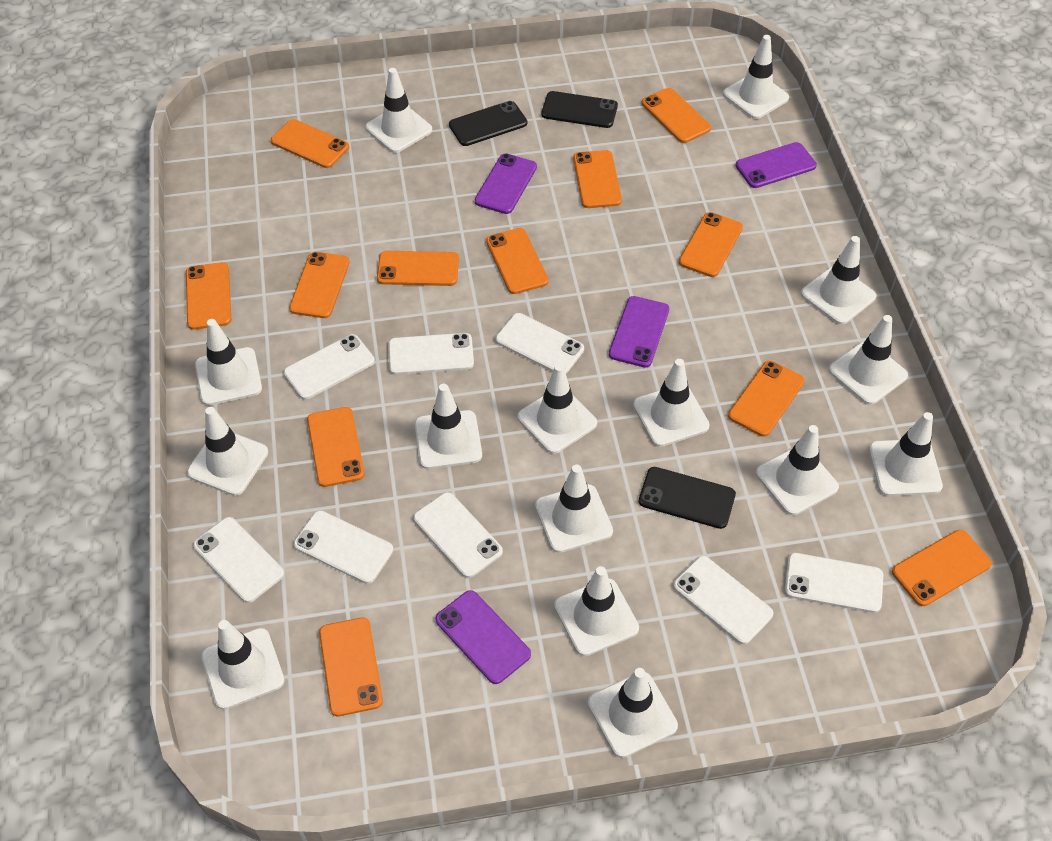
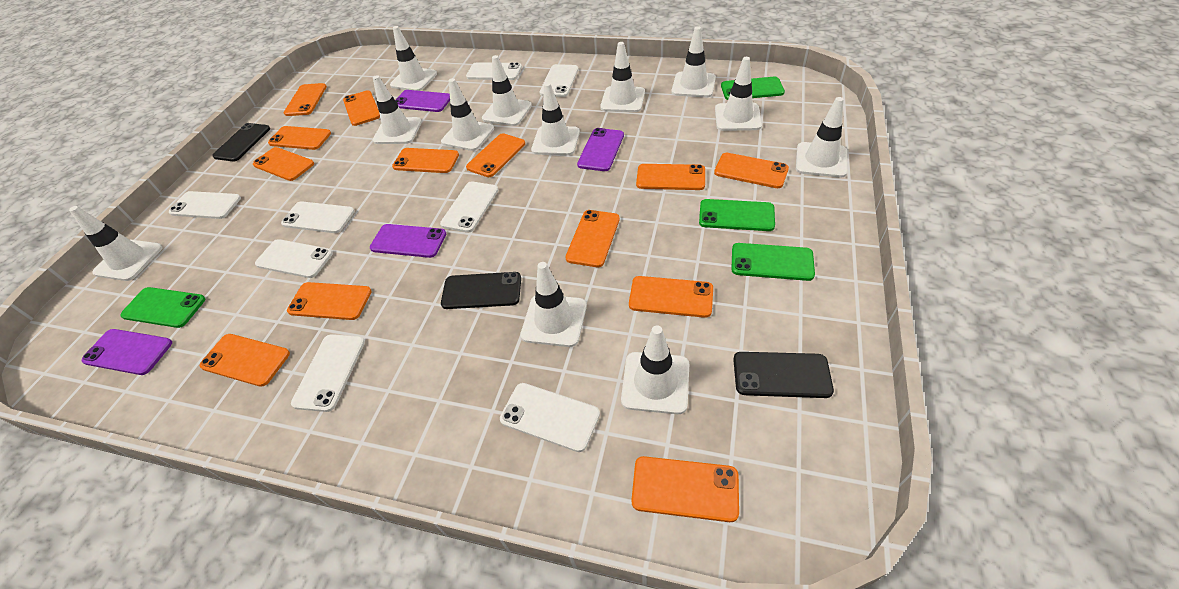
green phone: 0 -> 4
orange phone: 12 -> 13
white traffic cone: 15 -> 12

